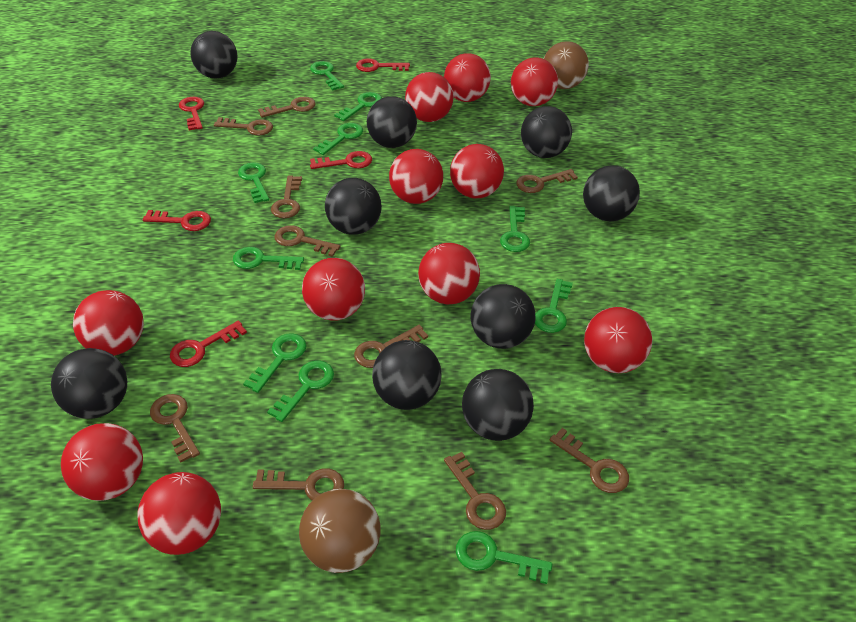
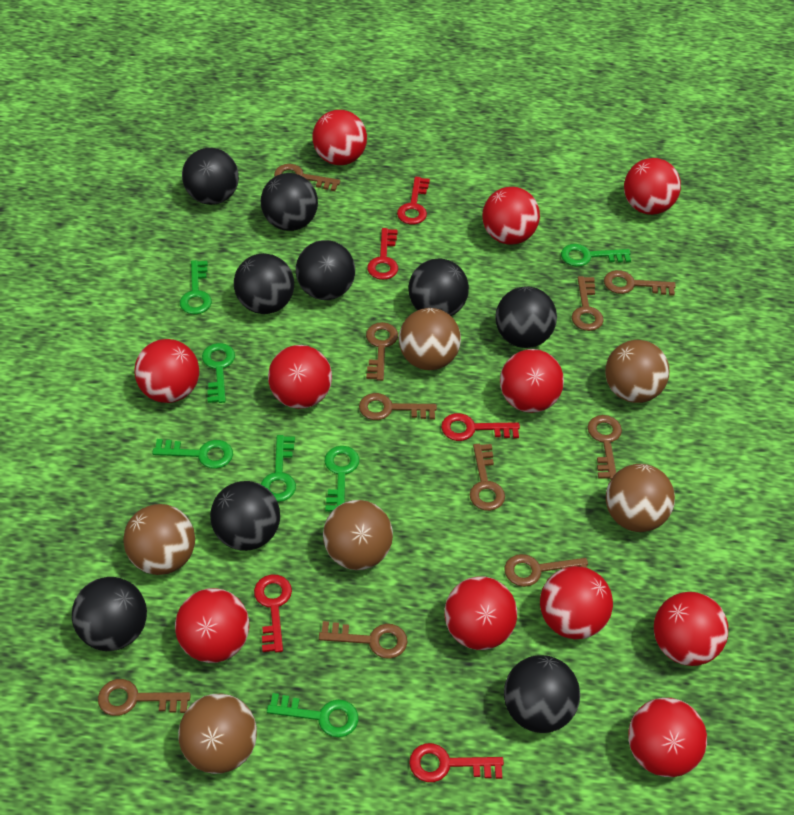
brown ball: 2 -> 6
green key: 10 -> 7

